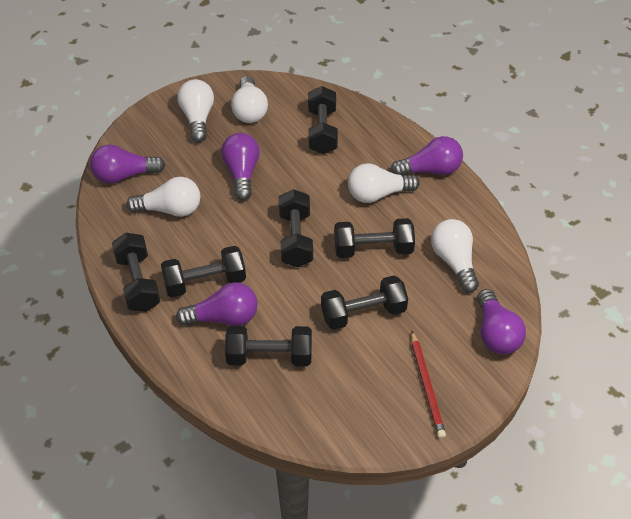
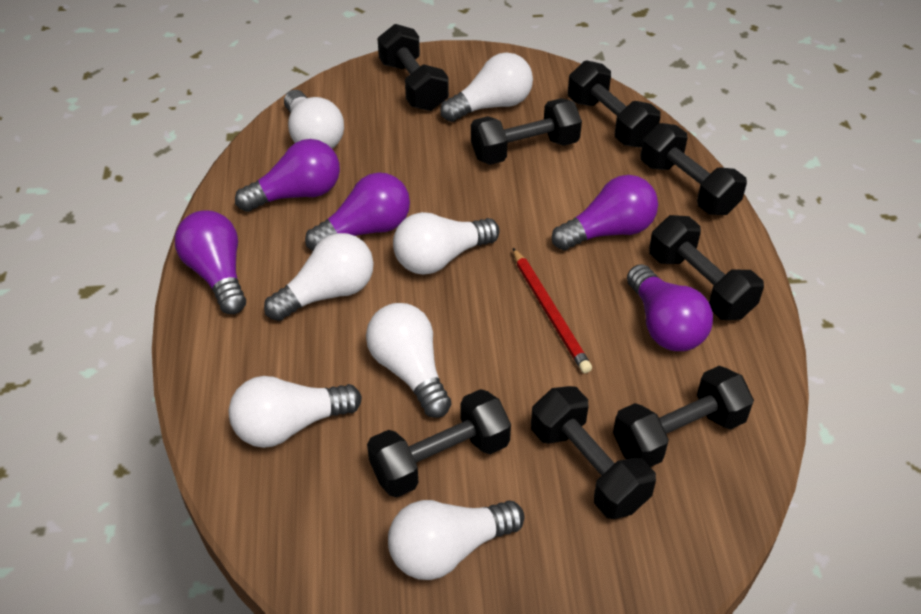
black dumbbell: 7 -> 8
white light bulb: 5 -> 7

